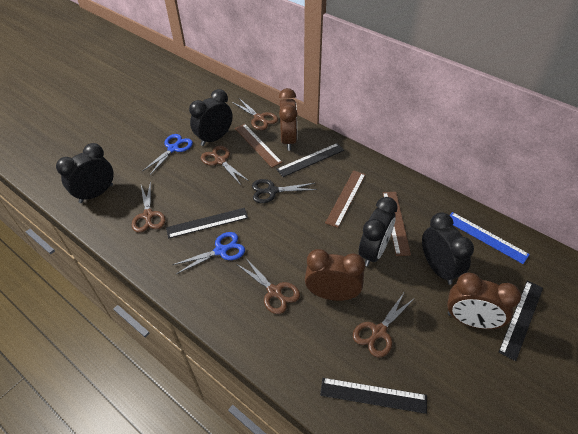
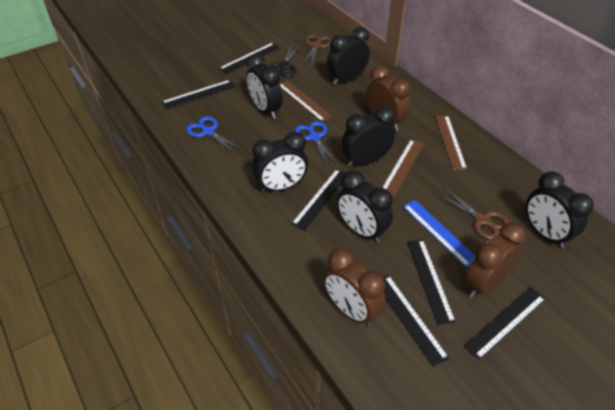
black clock: 4 -> 6
black ruler: 4 -> 6
brown scissors: 5 -> 2

